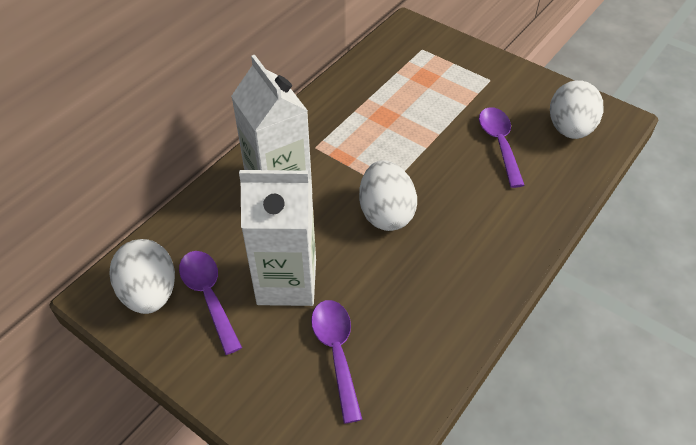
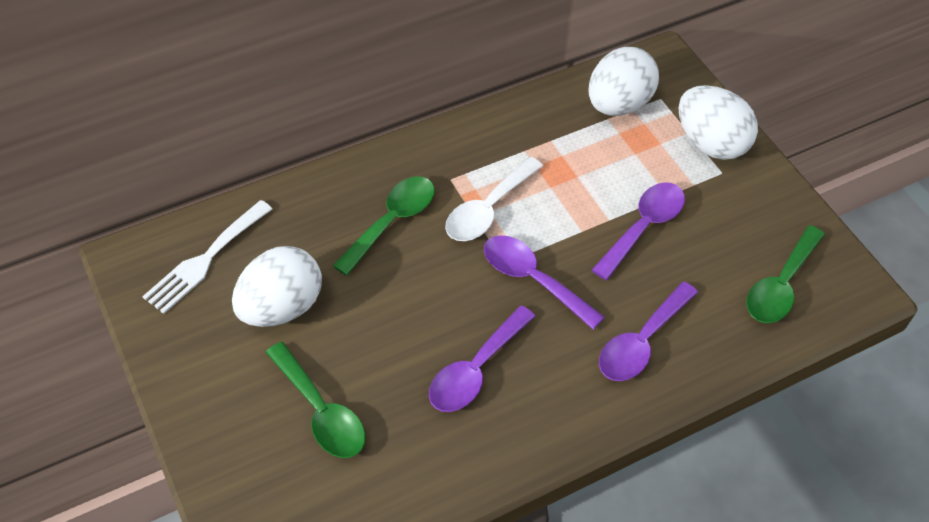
green spoon: 0 -> 3
purple spoon: 3 -> 4
white carton: 2 -> 0
white fork: 0 -> 1
white spoon: 0 -> 1

